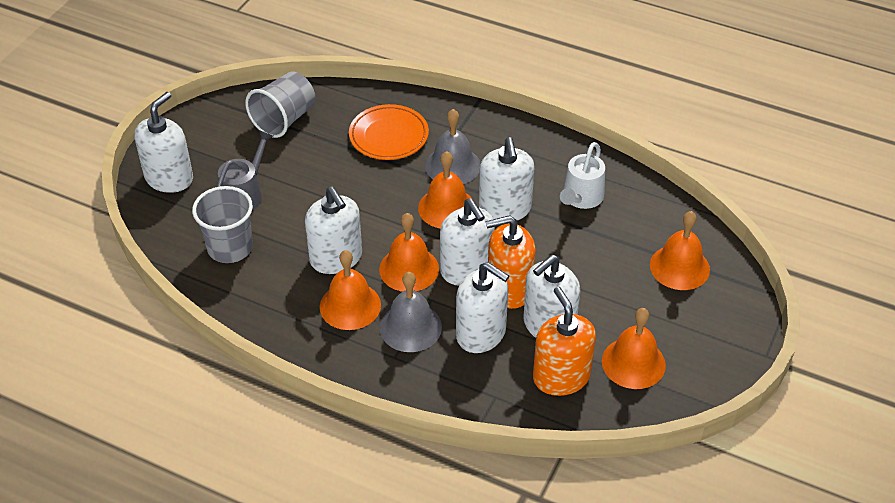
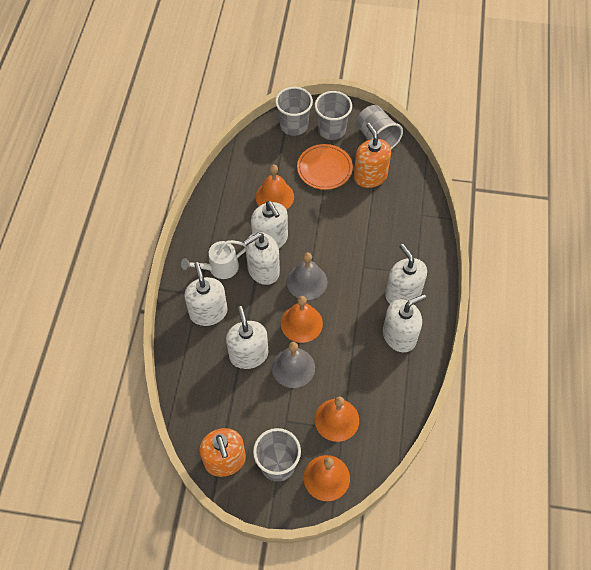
grey cup: 2 -> 4
grey watering can: 1 -> 0
orange bell: 5 -> 4

